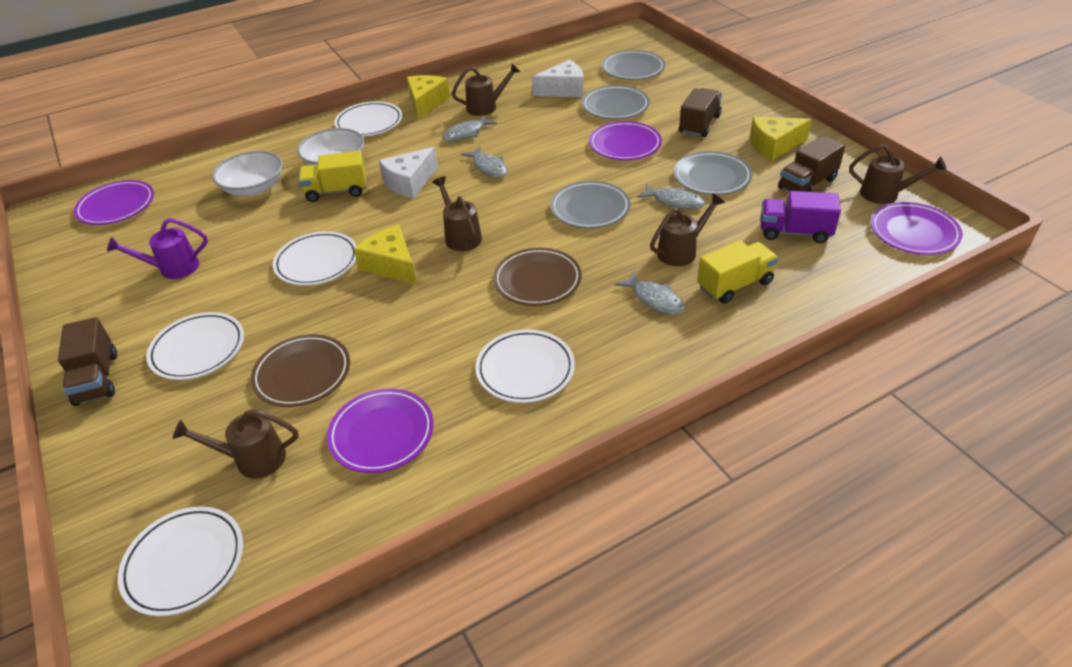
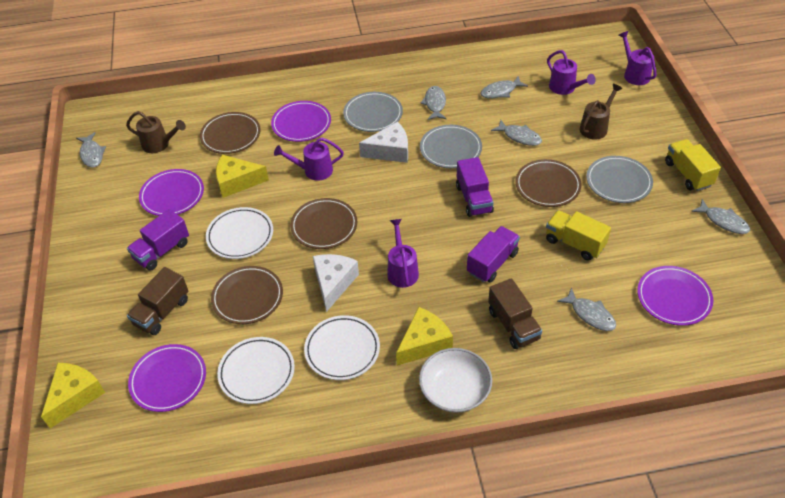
brown plate: 2 -> 4
brown truck: 3 -> 2
brown watering can: 5 -> 2
grey fish: 4 -> 6
grey plate: 4 -> 3
purple truck: 1 -> 3
purple watering can: 1 -> 4
white bowl: 2 -> 1
white plate: 5 -> 3

